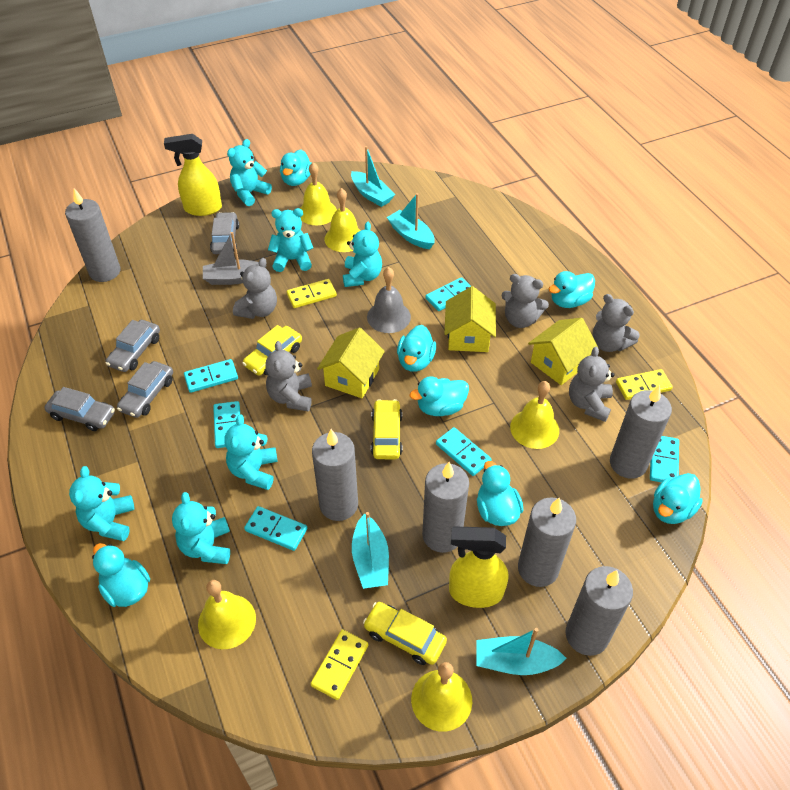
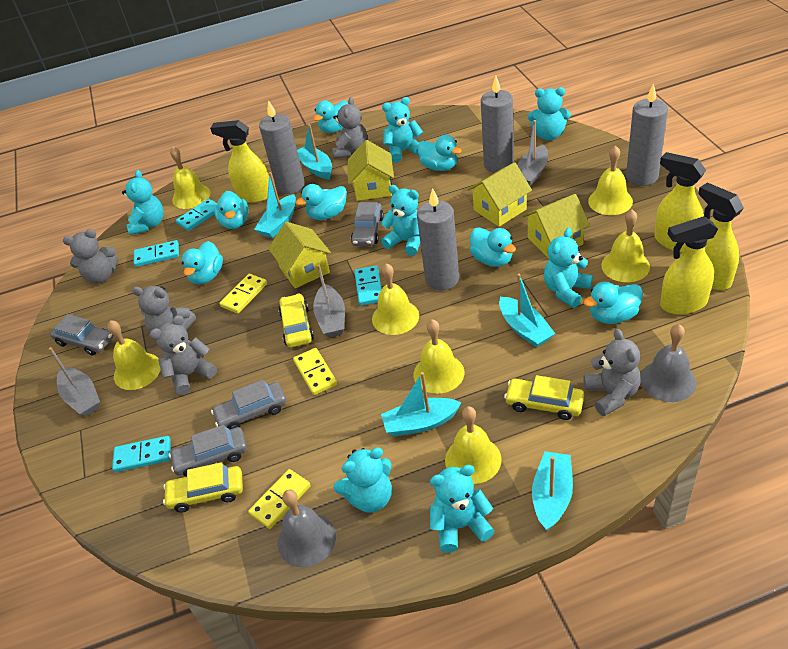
grey bell: 1 -> 2
grey boat: 1 -> 3
grey candle: 6 -> 4
turquoise boat: 4 -> 5
turquoise domino: 6 -> 4
turquoise teddy bear: 6 -> 7
yellow bell: 5 -> 7
yellow house: 3 -> 4
yellow spray bottle: 2 -> 4

